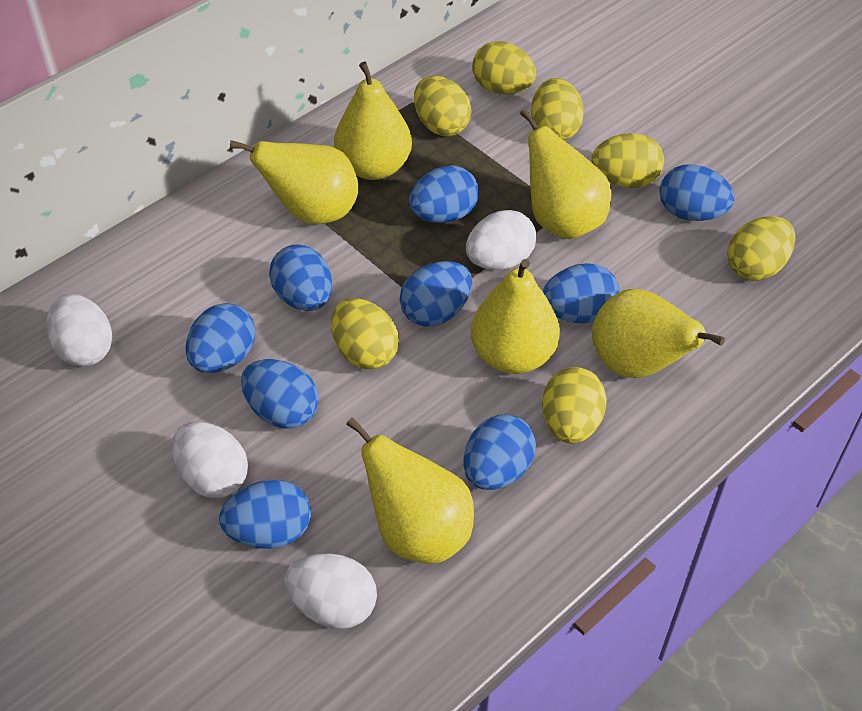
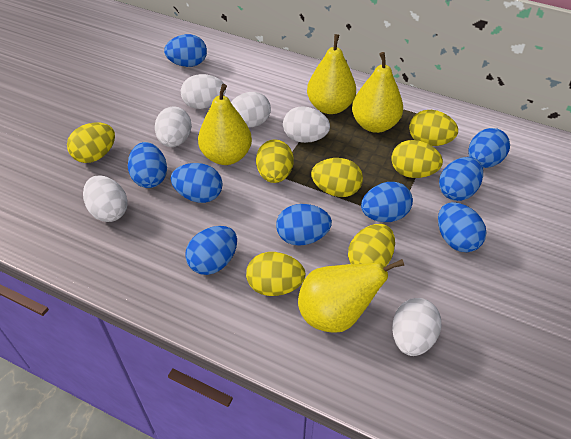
white egg: 4 -> 6
yellow pear: 6 -> 4

